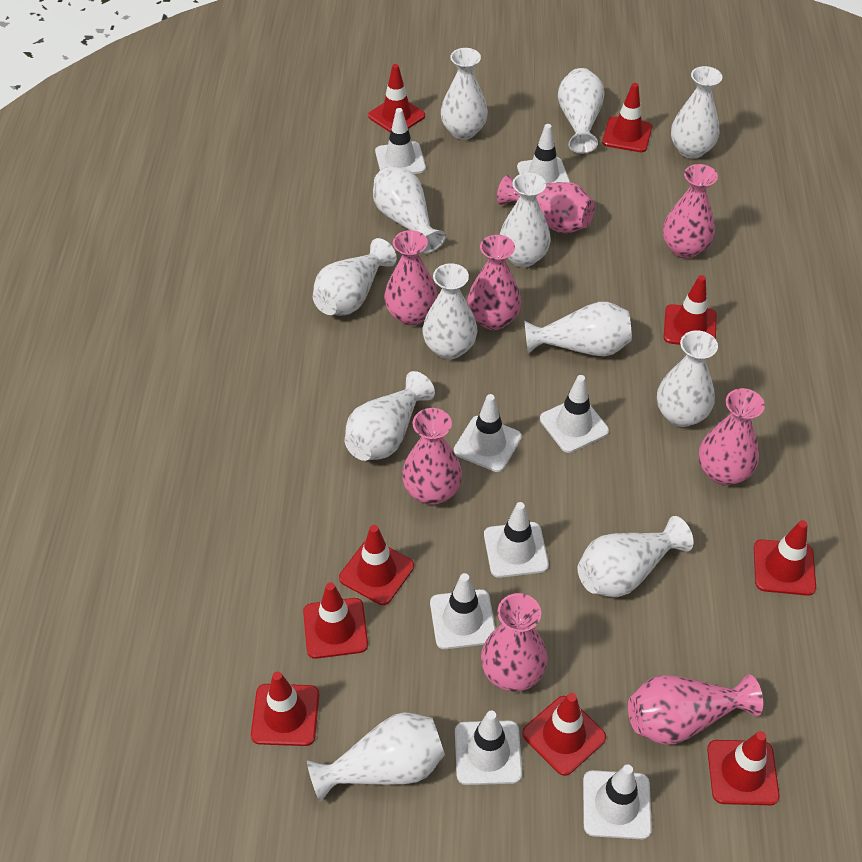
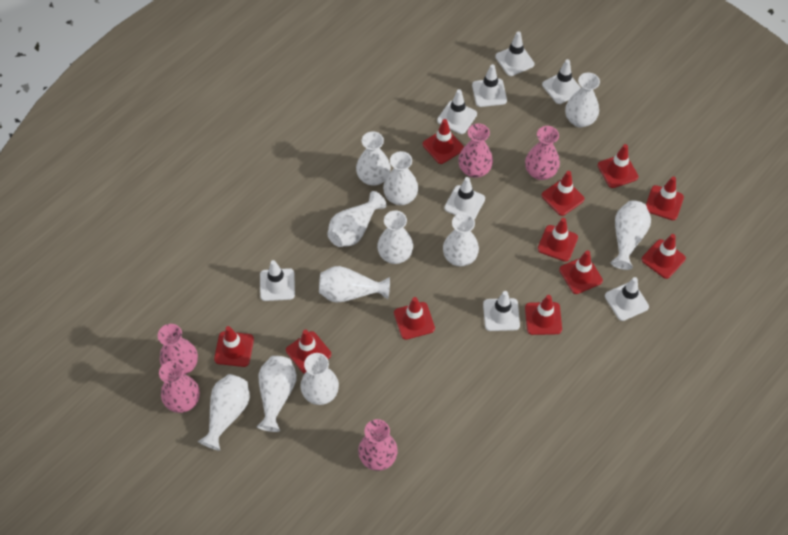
pink vase: 8 -> 5
red traffic cone: 9 -> 11
white vase: 12 -> 11

